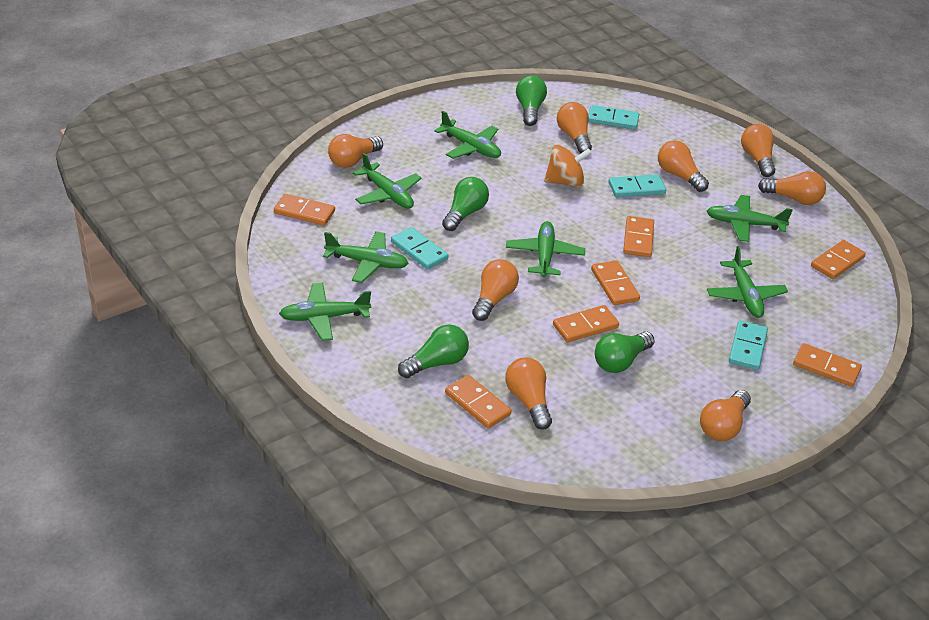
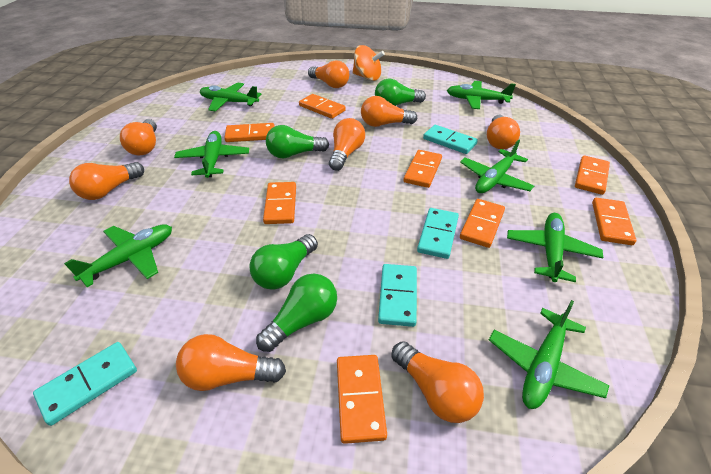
orange domino: 7 -> 8

